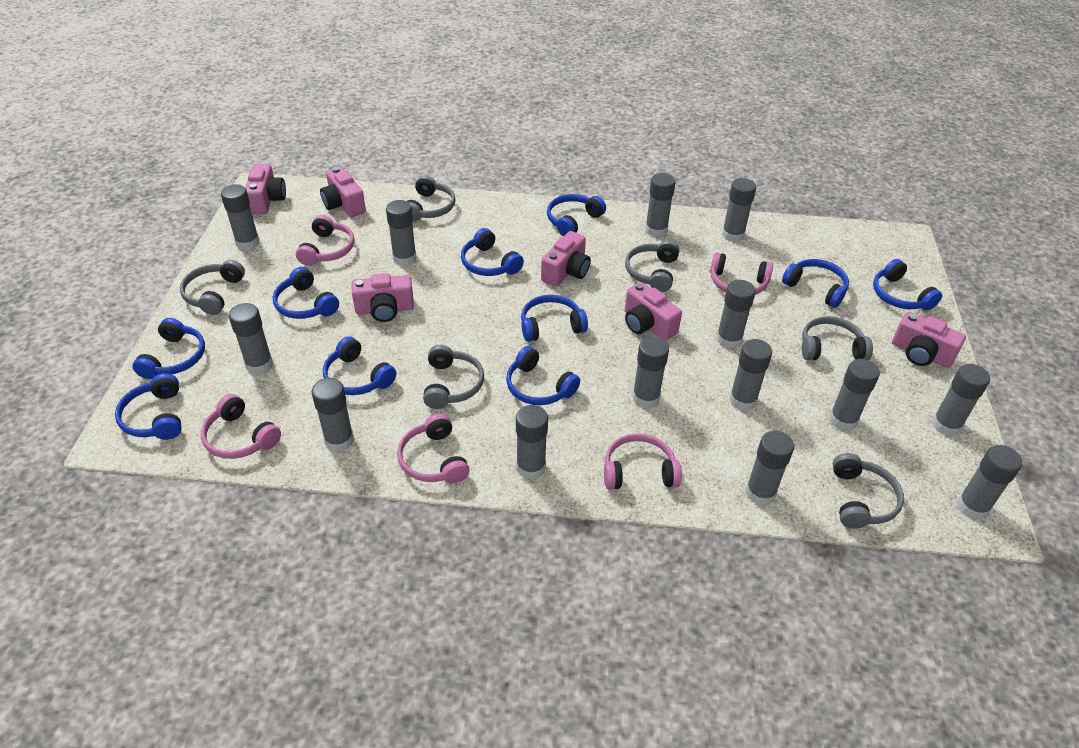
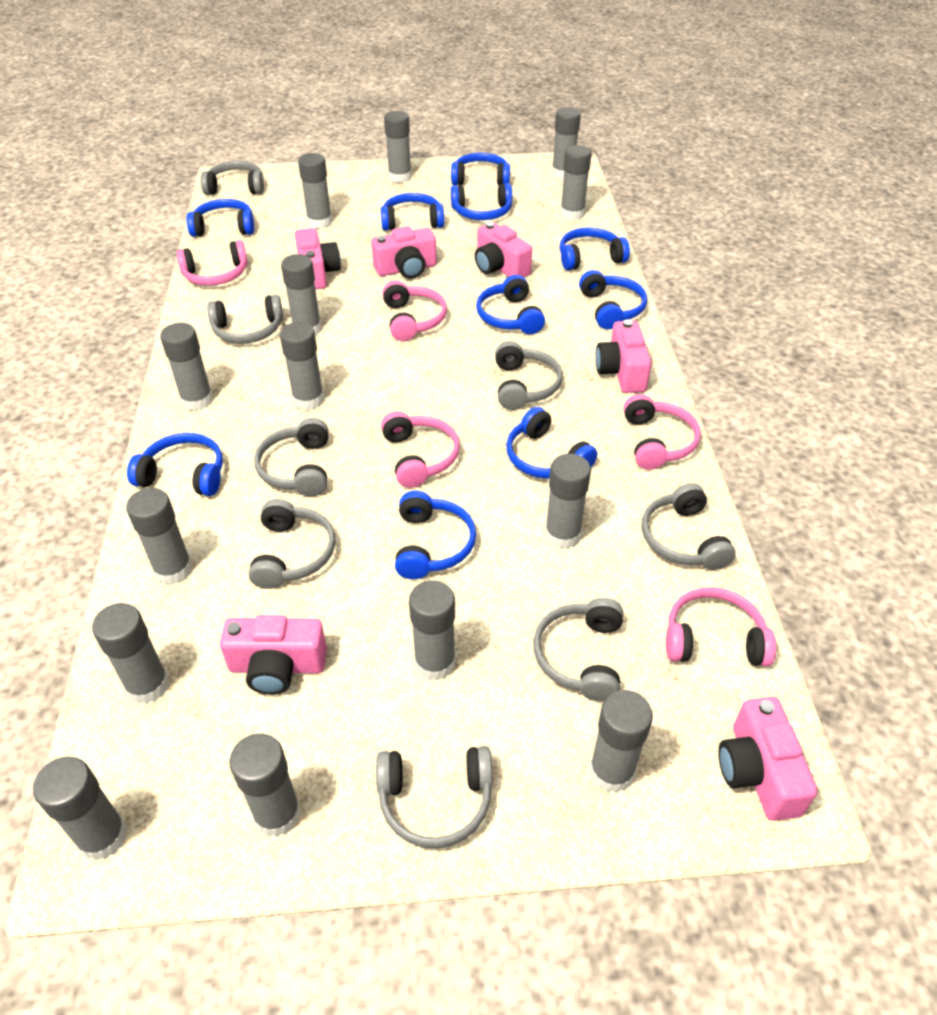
grey headphones: 6 -> 8

